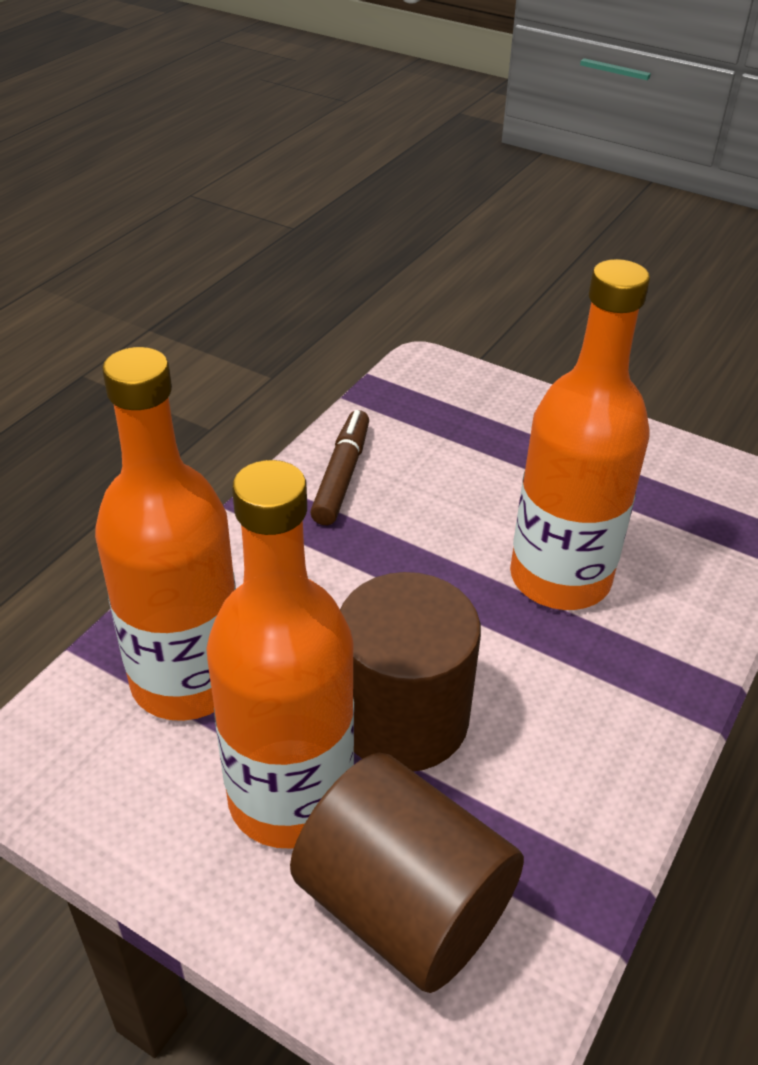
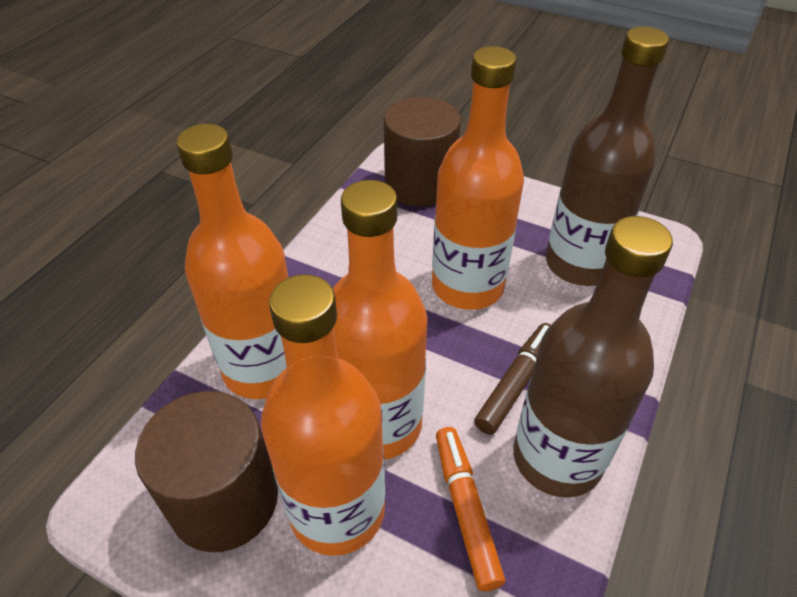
brown bottle: 0 -> 2
orange bottle: 3 -> 4
orange marker: 0 -> 1

